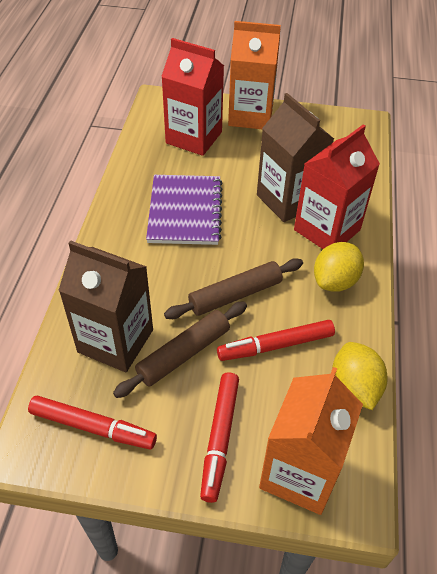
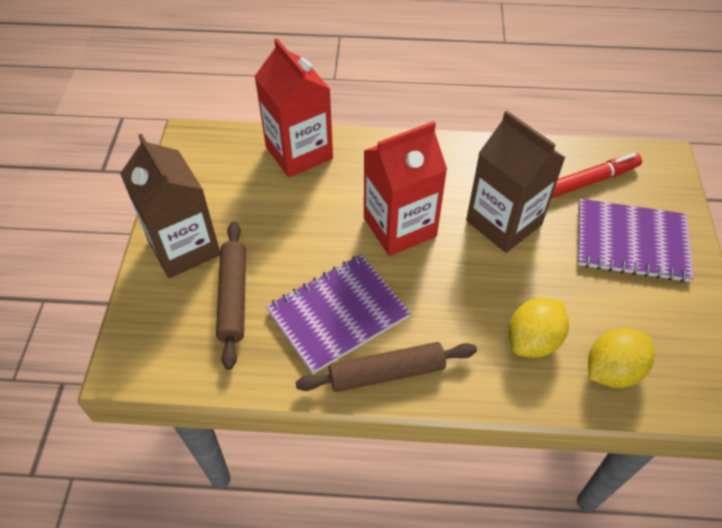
orange carton: 2 -> 0
purple notebook: 1 -> 2
red marker: 3 -> 1

